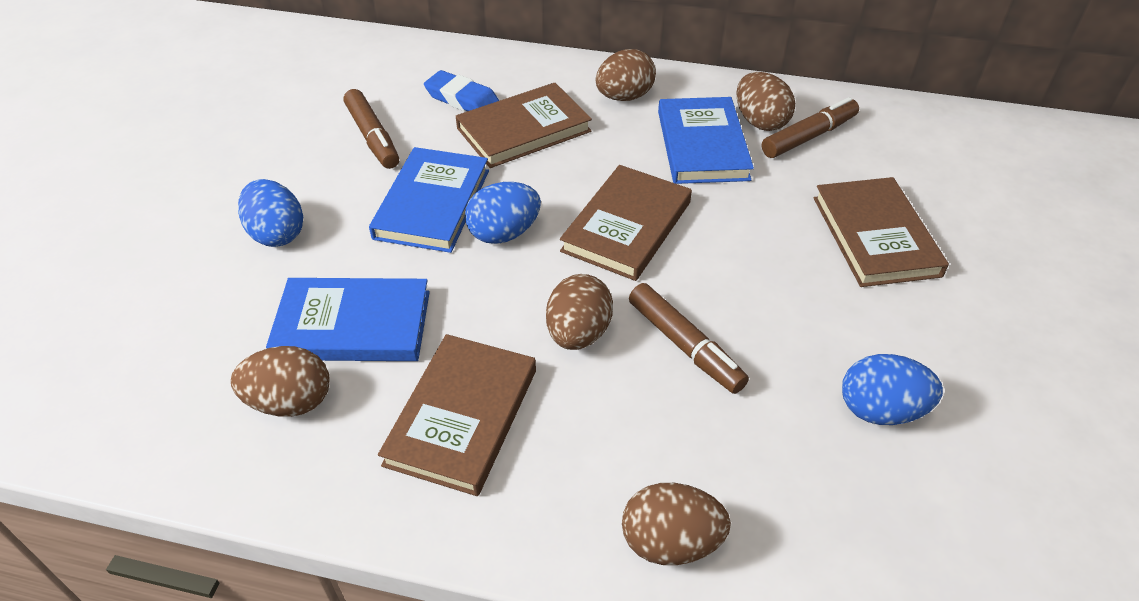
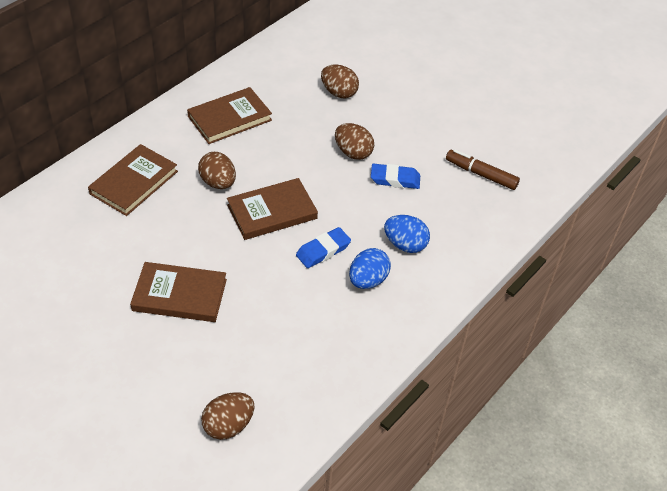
blue book: 3 -> 0
blue egg: 3 -> 2
blue eraser: 1 -> 2
brown egg: 5 -> 4
brown marker: 3 -> 1

